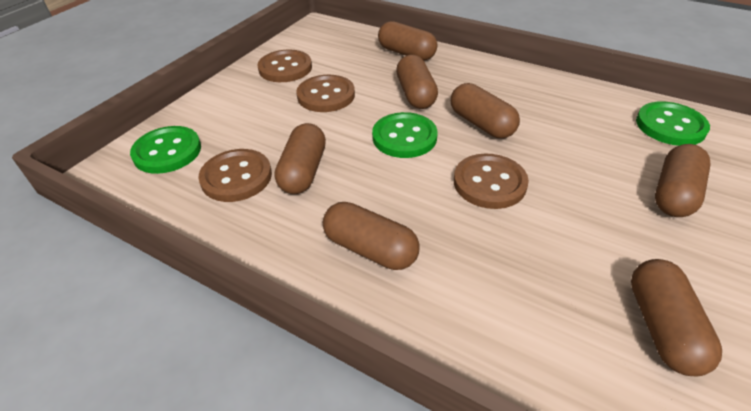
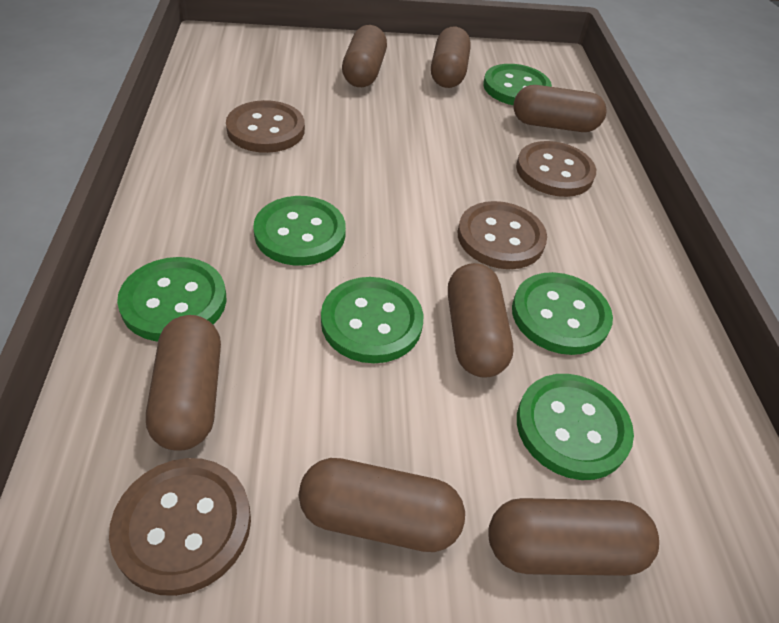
green button: 3 -> 6

